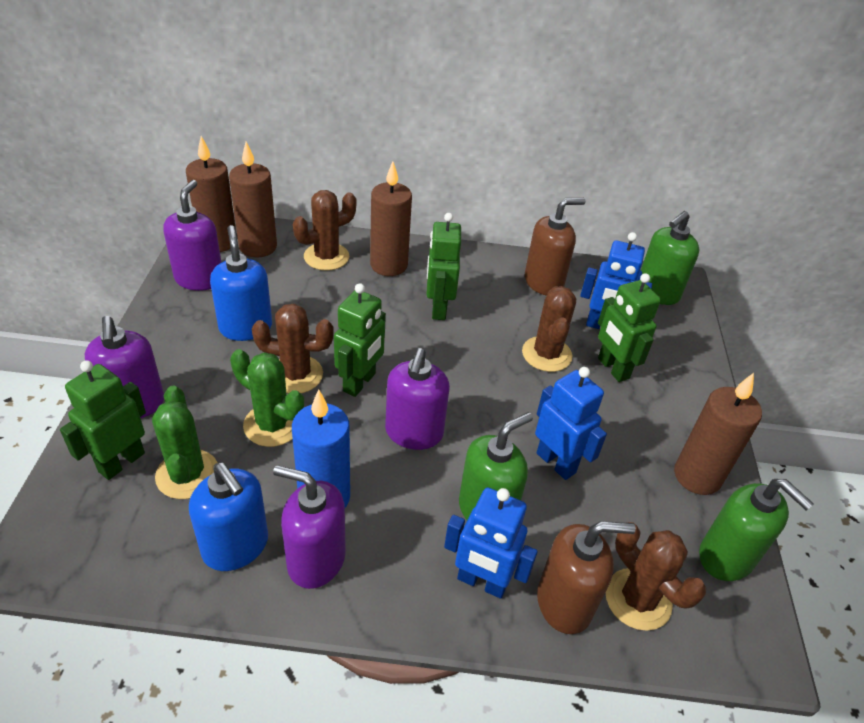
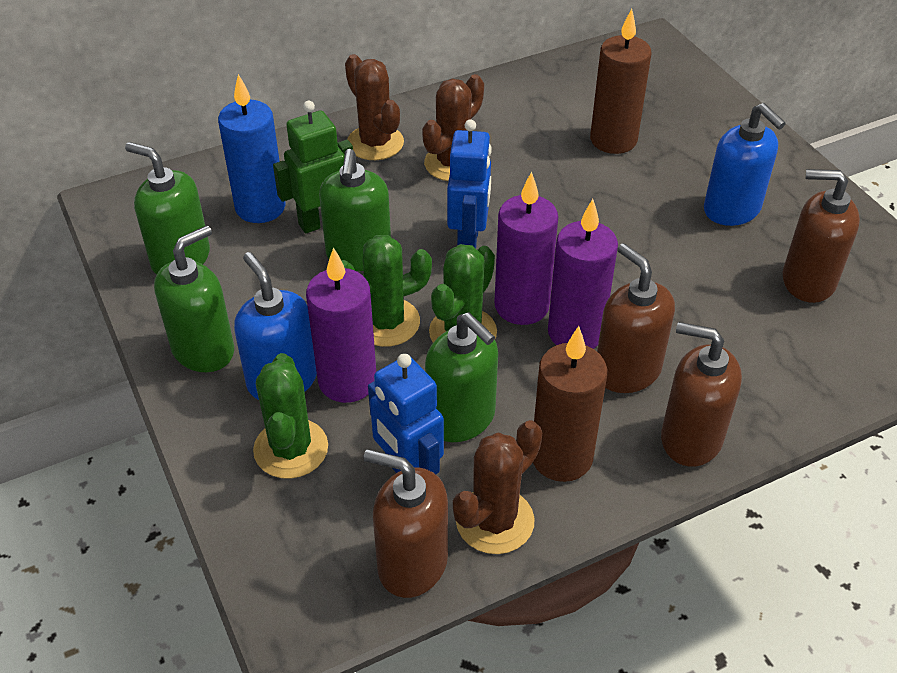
blue robot: 3 -> 2
brown cactus: 4 -> 3
brown candle: 4 -> 2
brown soap dispenser: 2 -> 4
green cactus: 2 -> 3
green robot: 4 -> 1
green soap dispenser: 3 -> 4
purple candle: 0 -> 3
purple soap dispenser: 4 -> 0

